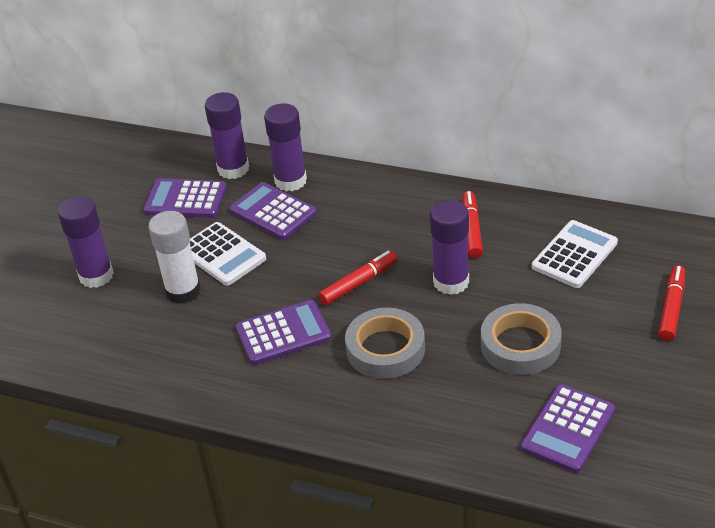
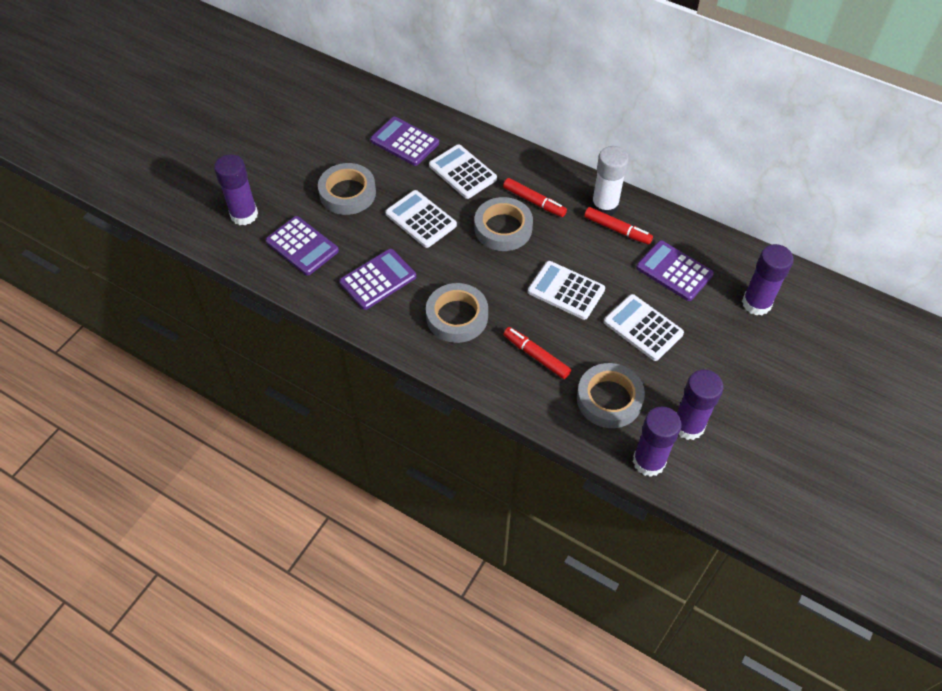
grey tape: 2 -> 4
white calculator: 2 -> 4

